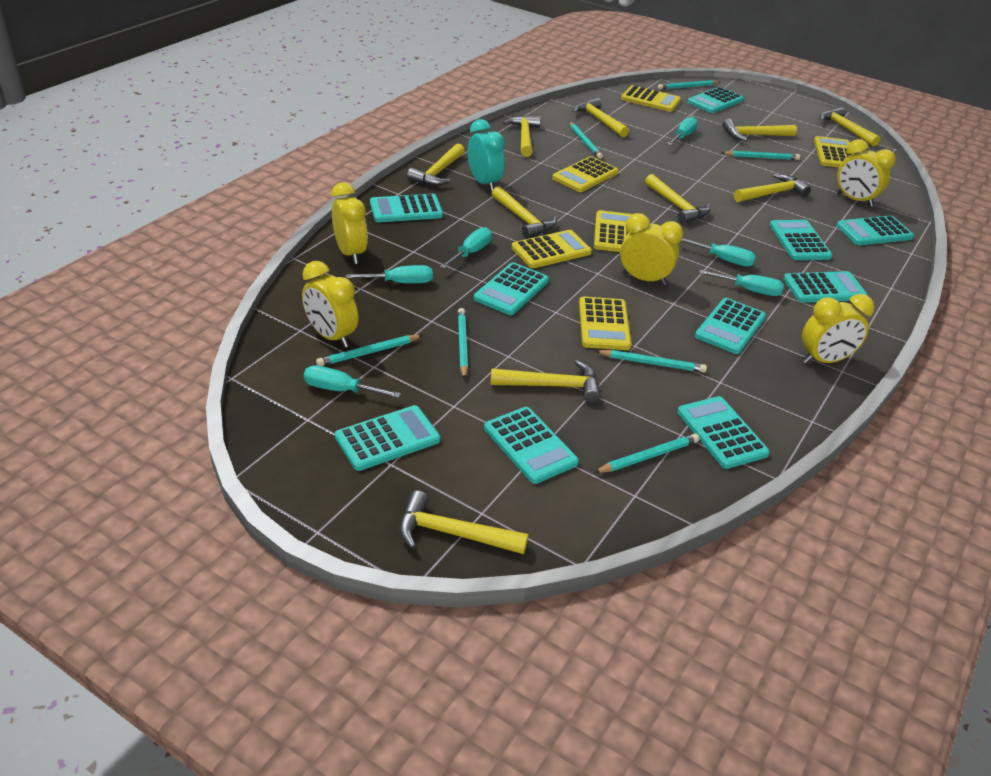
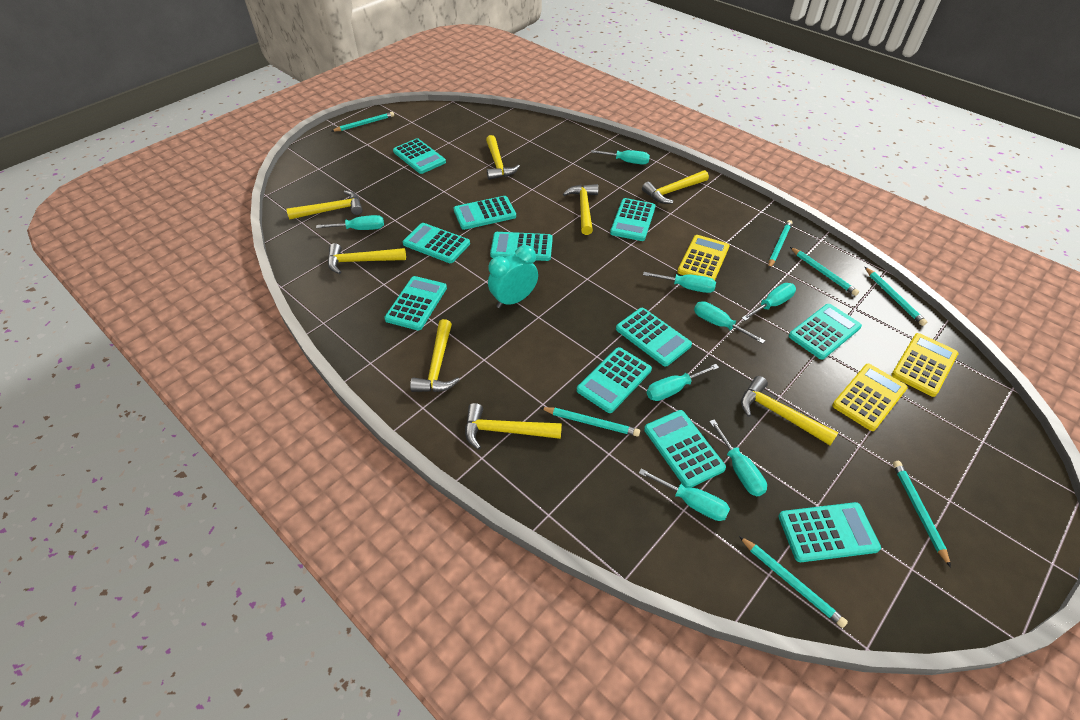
turquoise calculator: 10 -> 11
turquoise screwdriver: 6 -> 8
yellow calculator: 6 -> 3
yellow clock: 5 -> 0
yellow hammer: 10 -> 8

